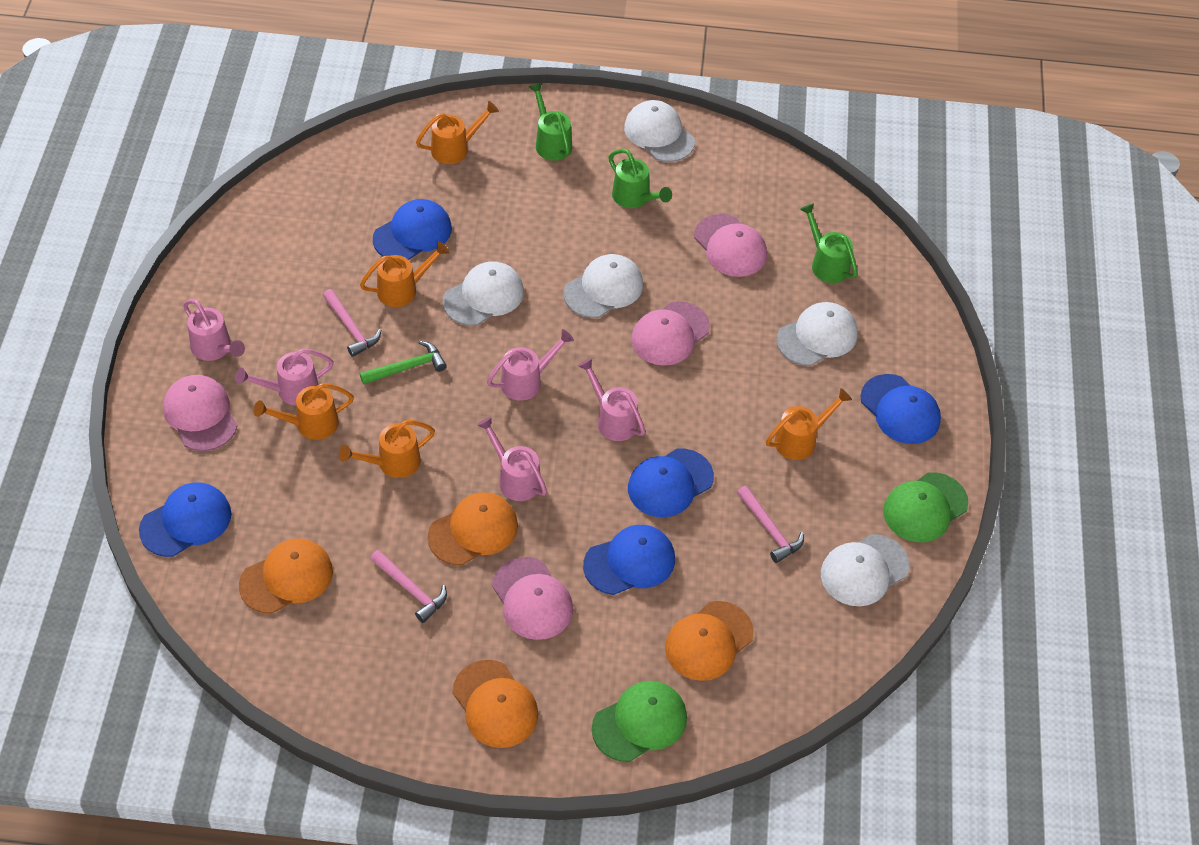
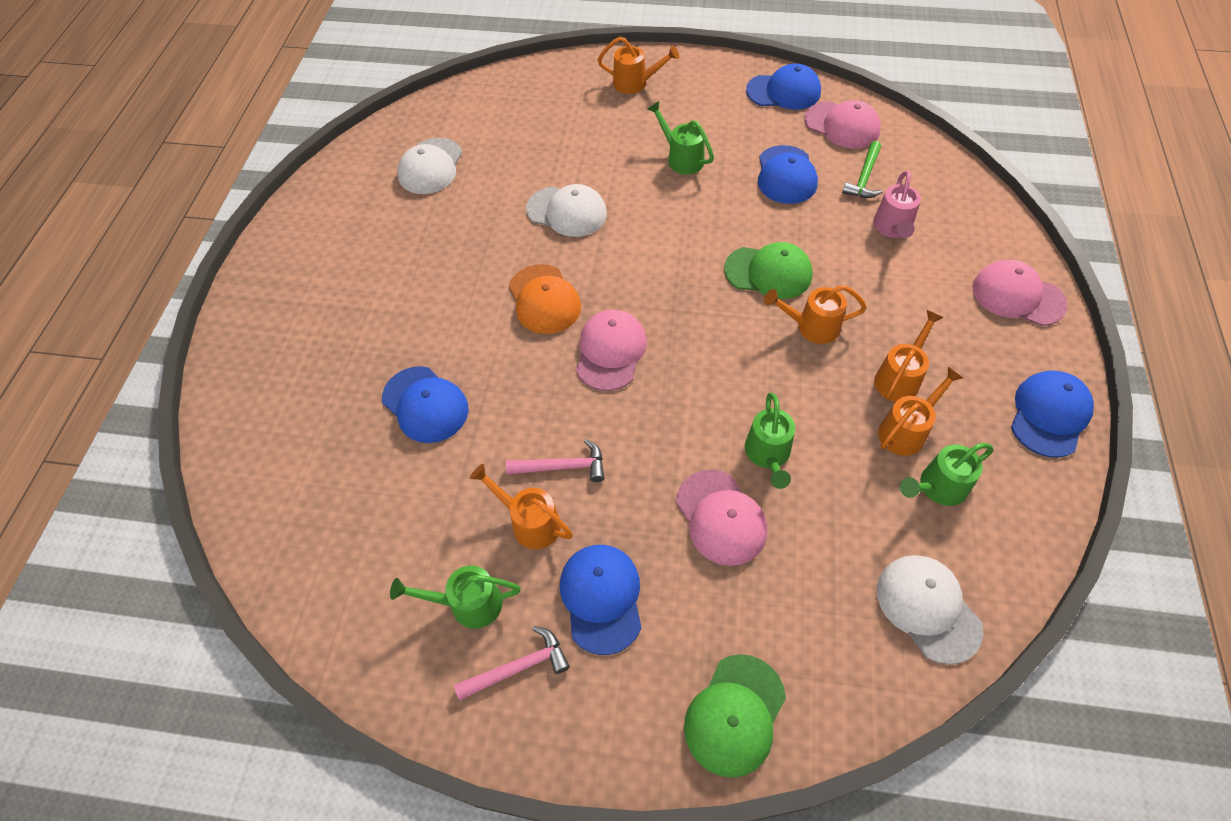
green watering can: 3 -> 4
orange cap: 4 -> 1
pink hammer: 3 -> 2
pink watering can: 5 -> 1
white cap: 5 -> 3

